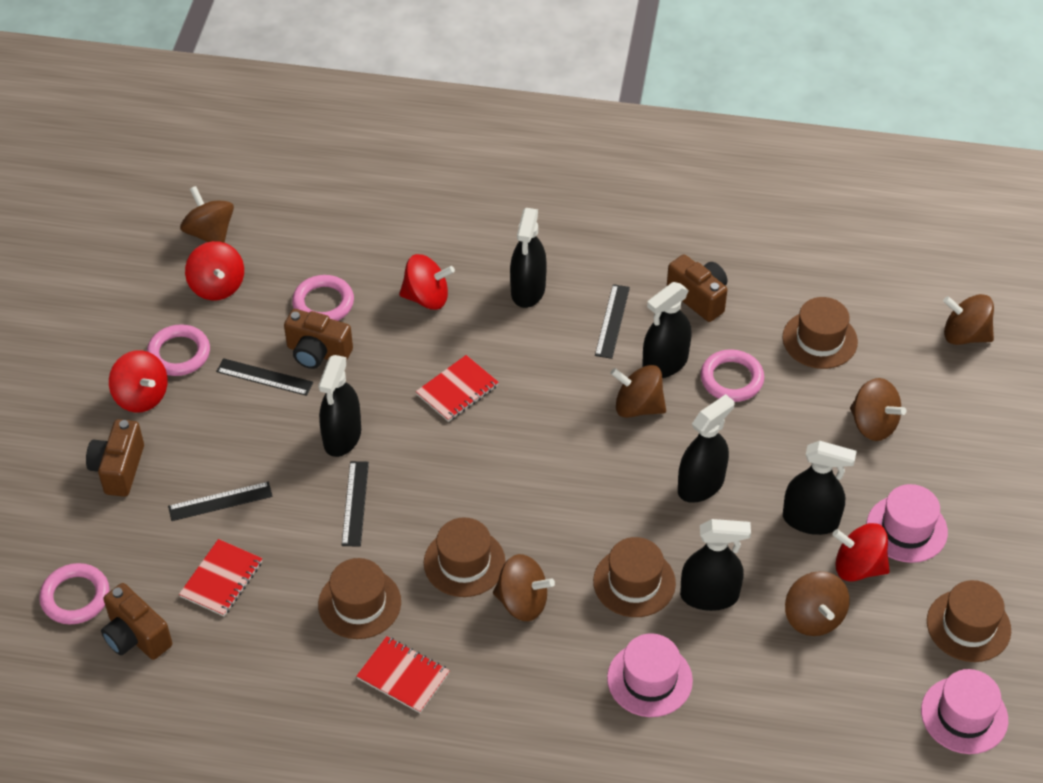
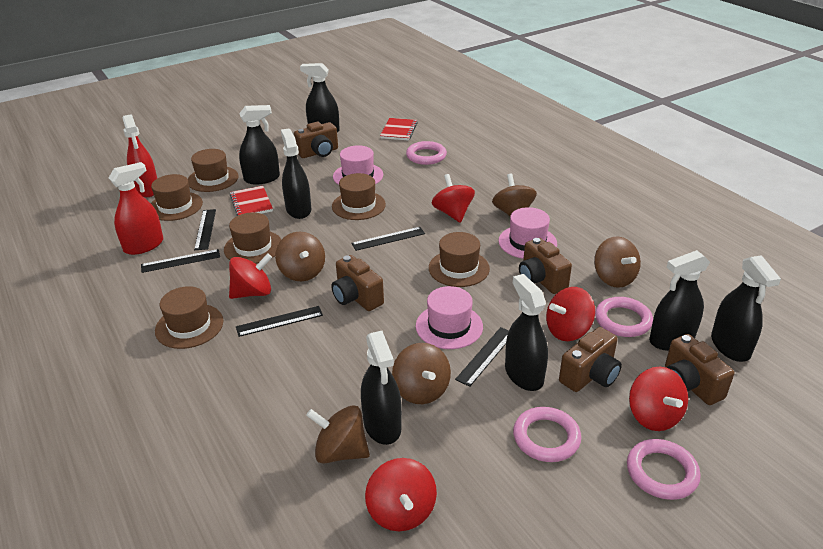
black ruler: 4 -> 5
black spray bottle: 6 -> 7
brown camera: 4 -> 5
brown hat: 5 -> 6
brown spinning top: 6 -> 5
red notebook: 3 -> 2
red spinning top: 4 -> 5
red spray bottle: 0 -> 2

